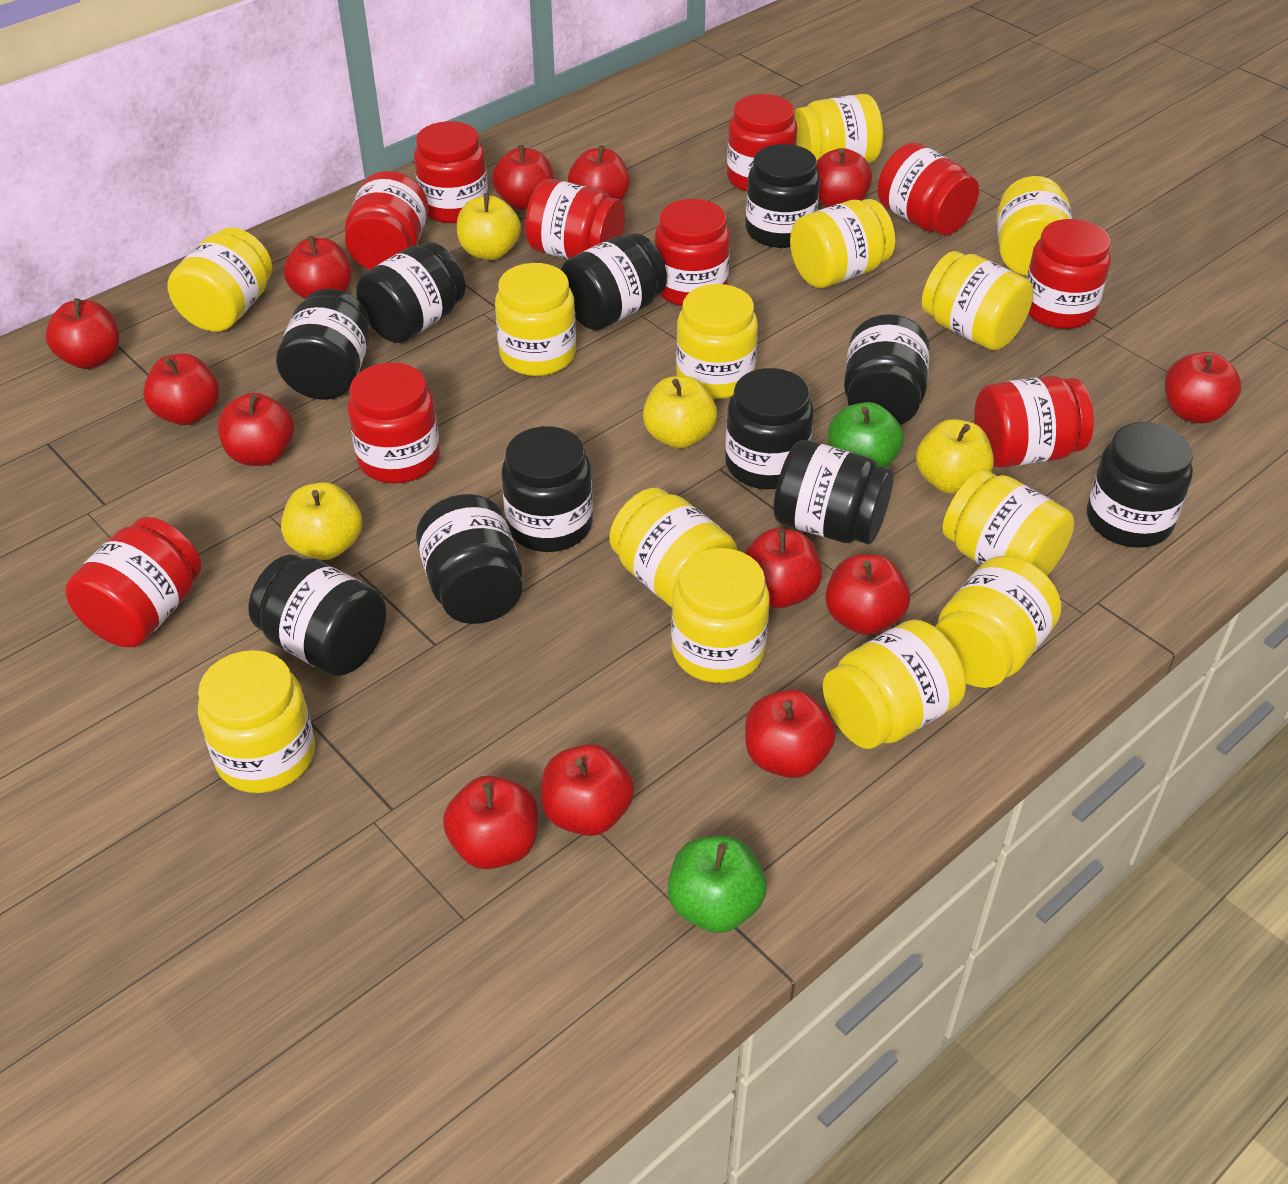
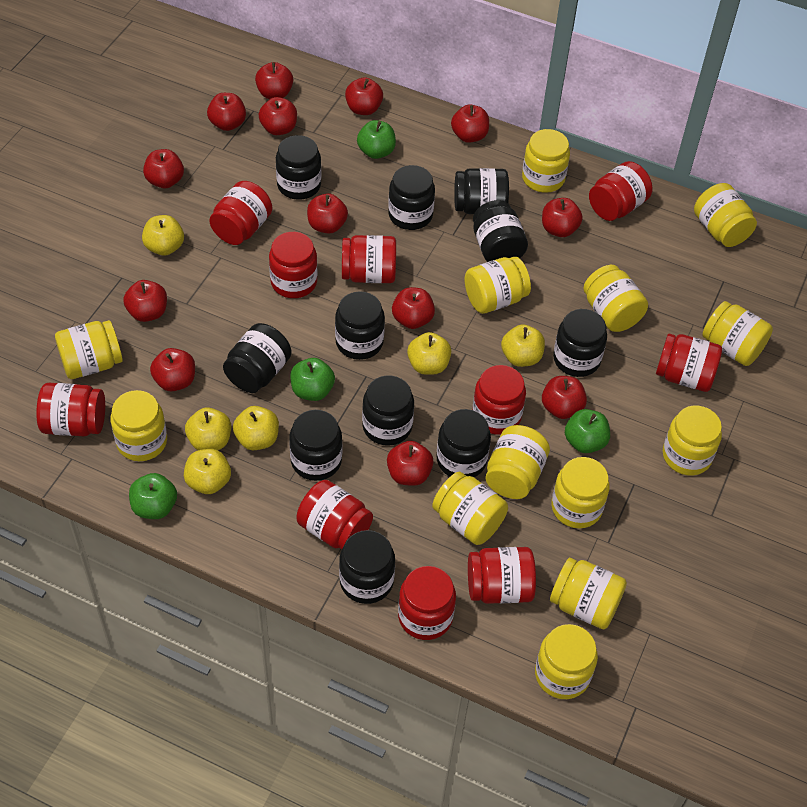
green apple: 2 -> 4
yellow apple: 4 -> 6

